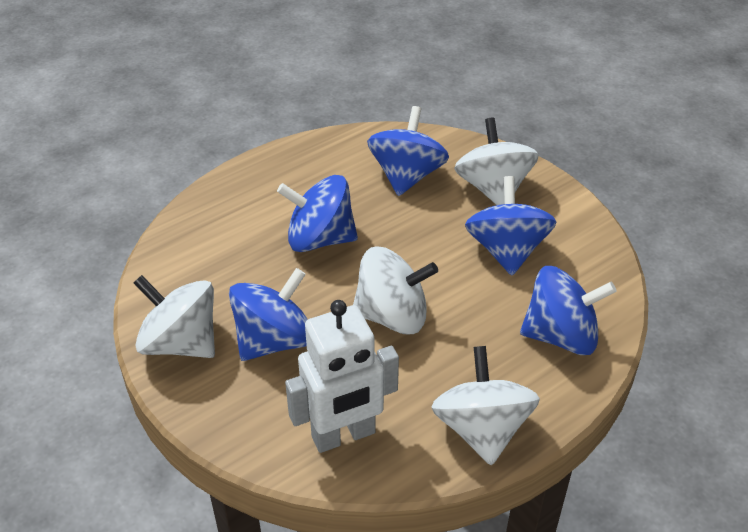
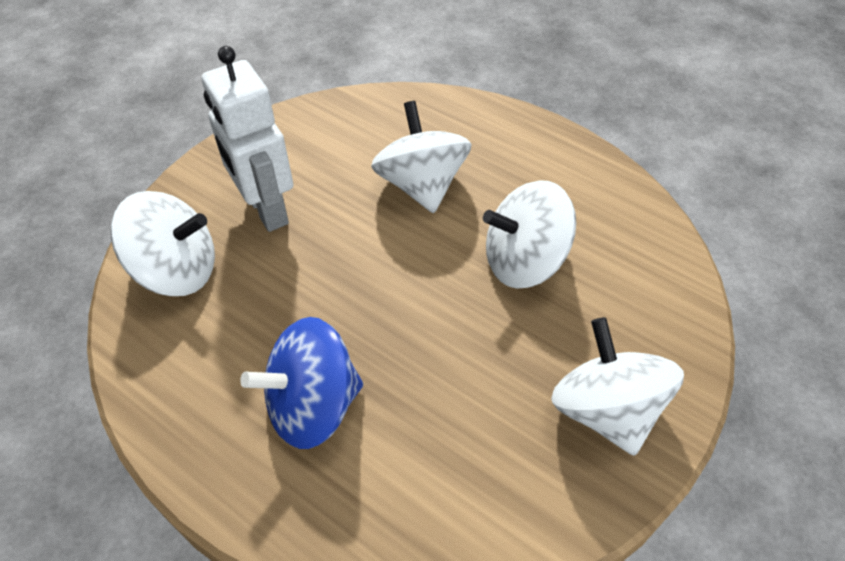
blue spinning top: 5 -> 1

